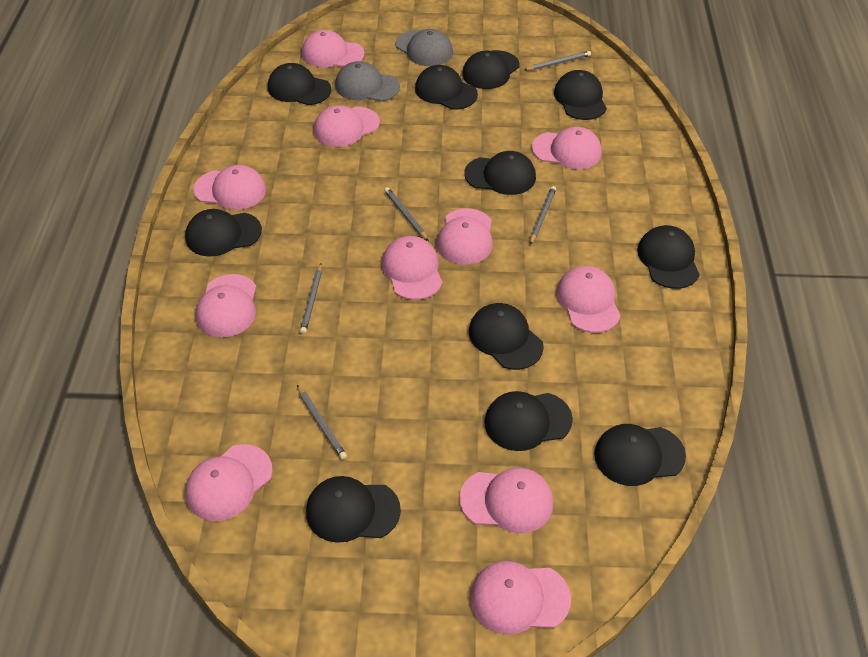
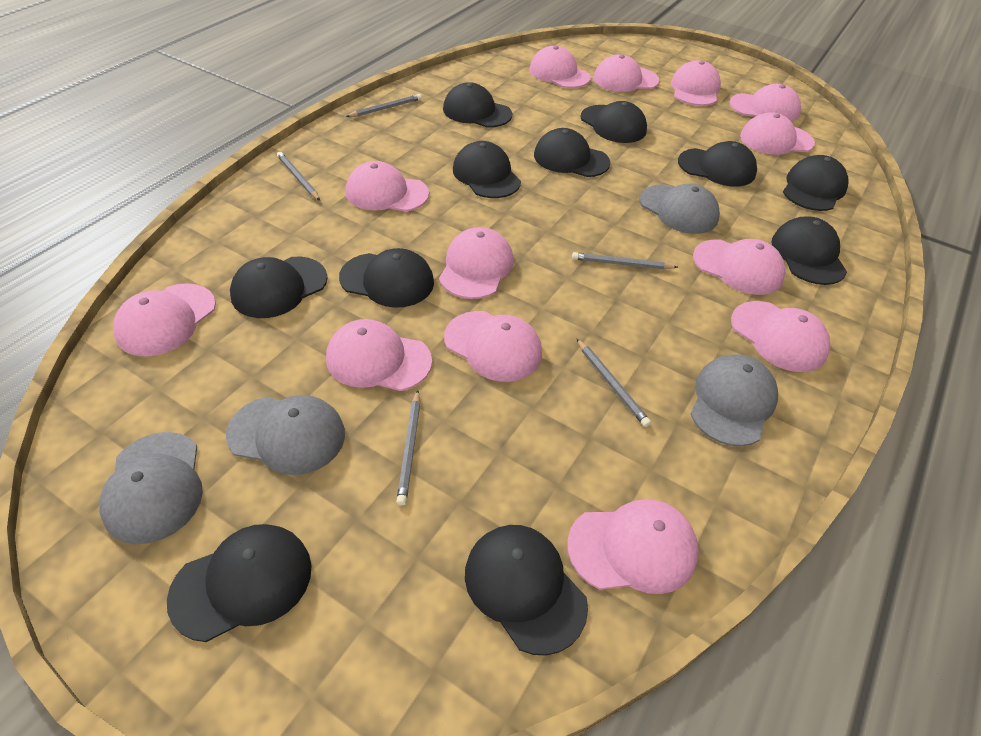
grey cap: 2 -> 4
pink cap: 11 -> 13

